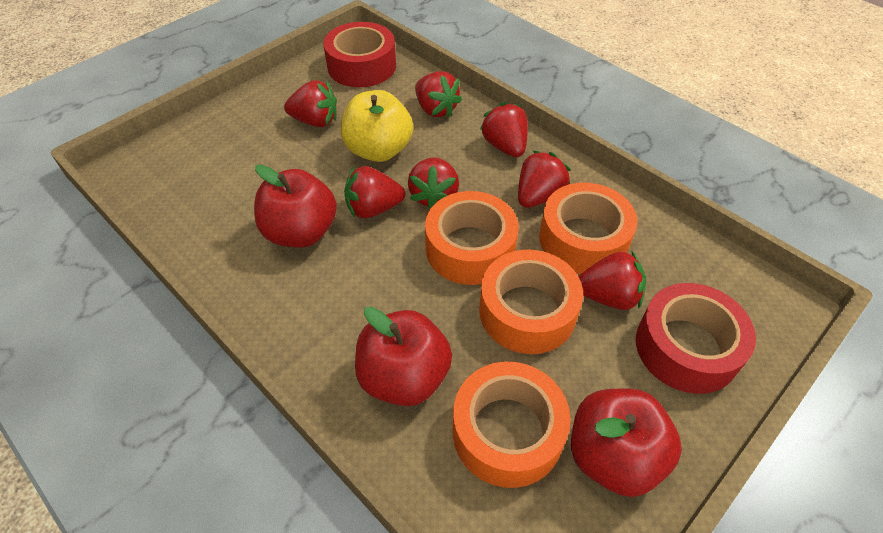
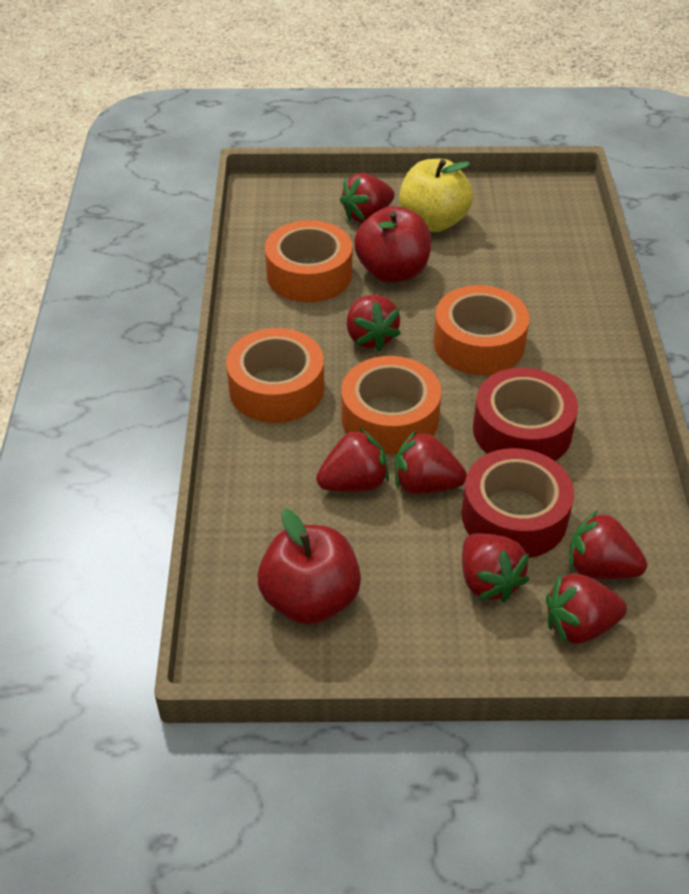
red apple: 3 -> 2

